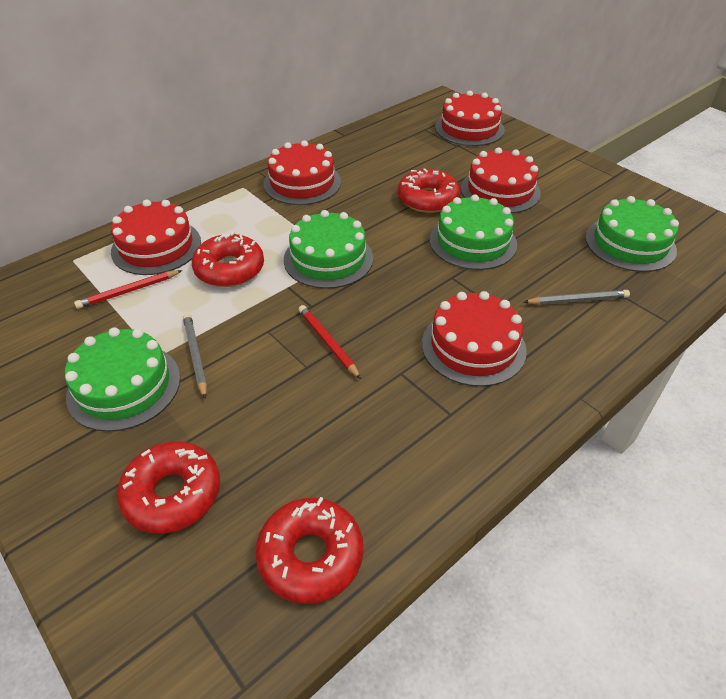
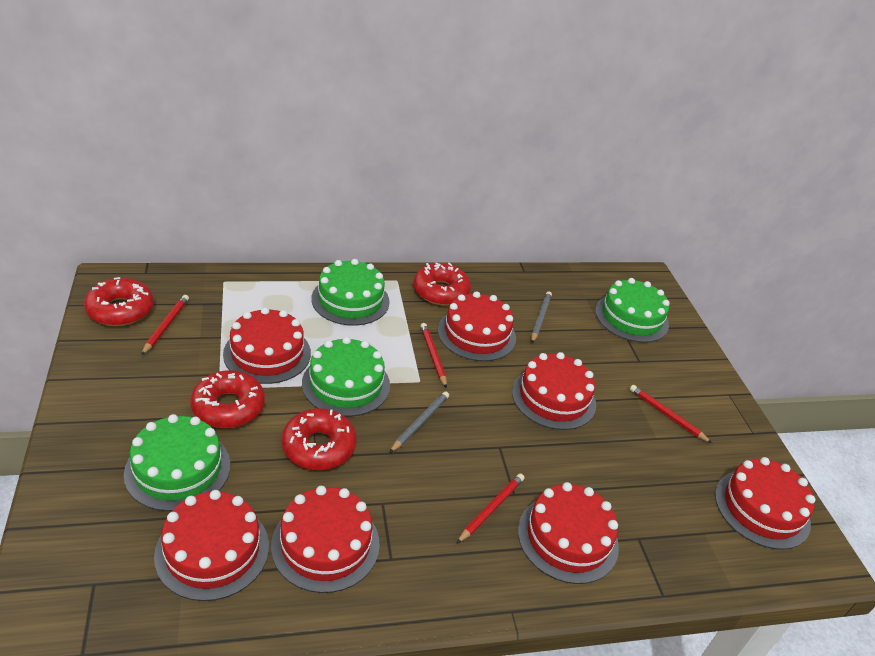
red cake: 5 -> 7
red pencil: 2 -> 4

